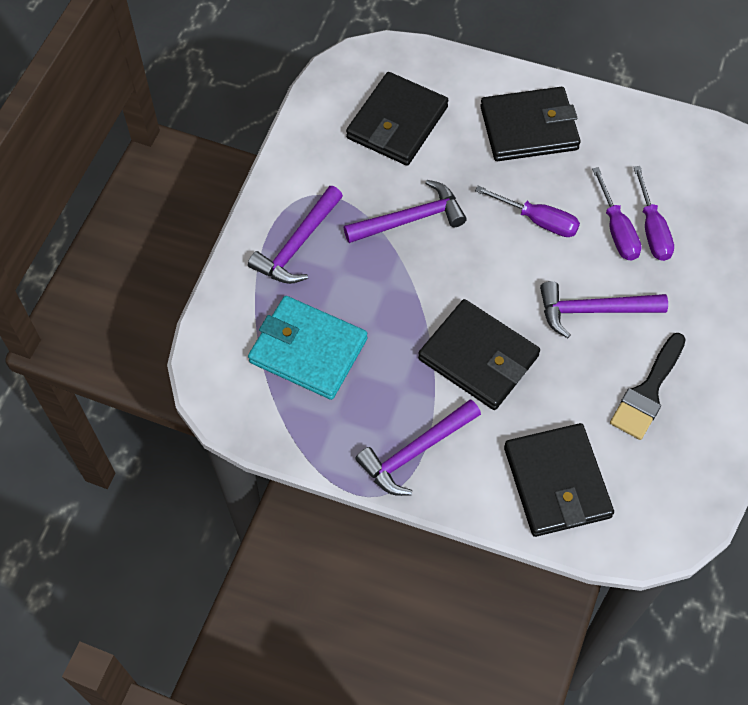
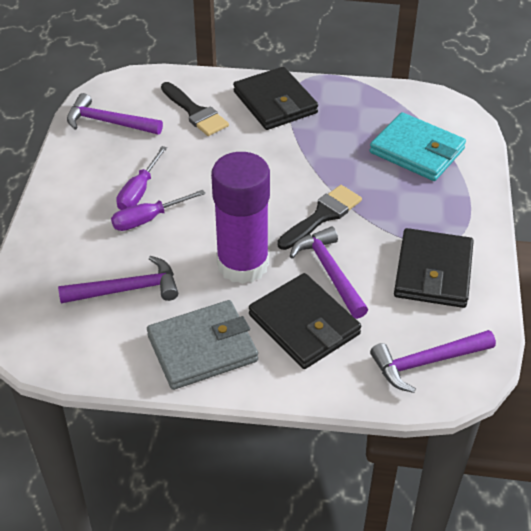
black brush: 1 -> 2
black wallet: 4 -> 3
grey wallet: 0 -> 1
purple glue stick: 0 -> 1
purple screwdriver: 3 -> 2

